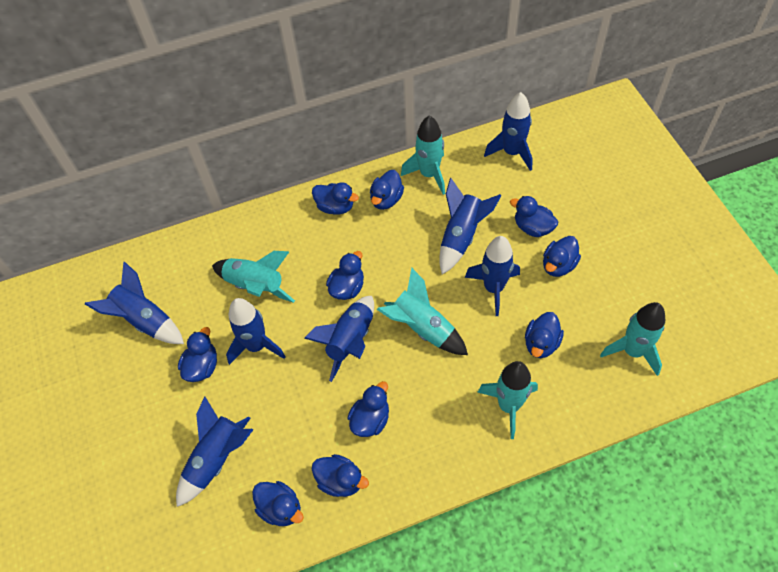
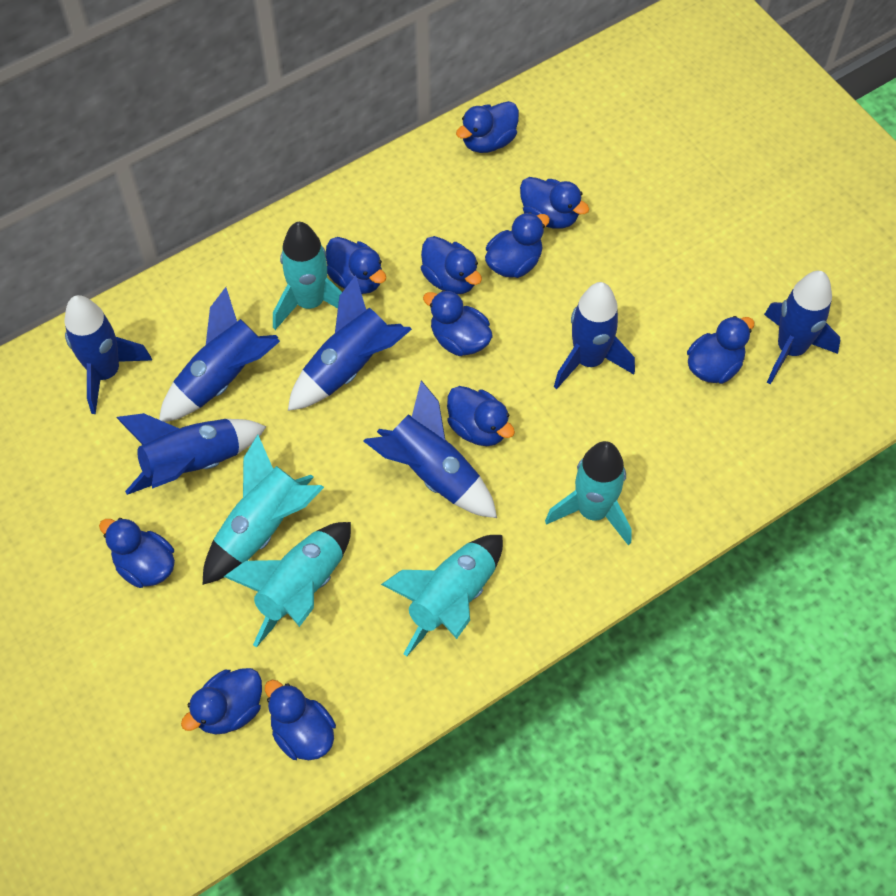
blue duck: 10 -> 11

